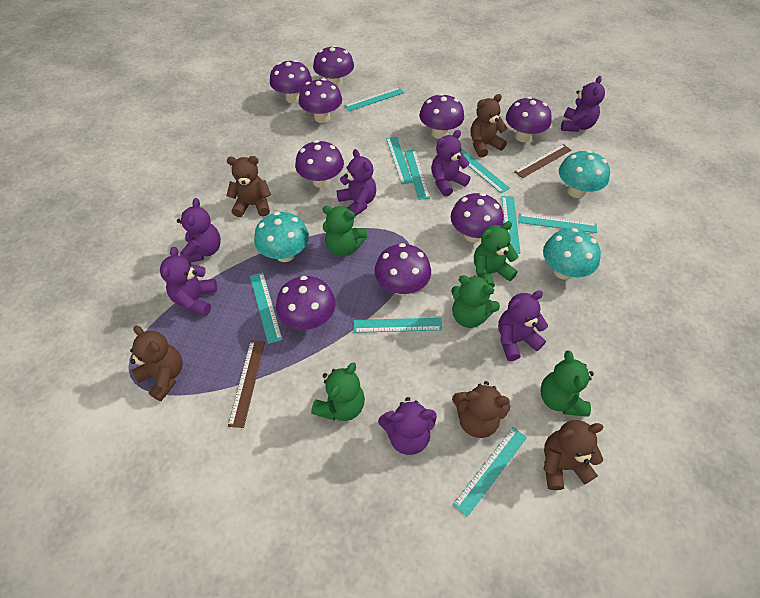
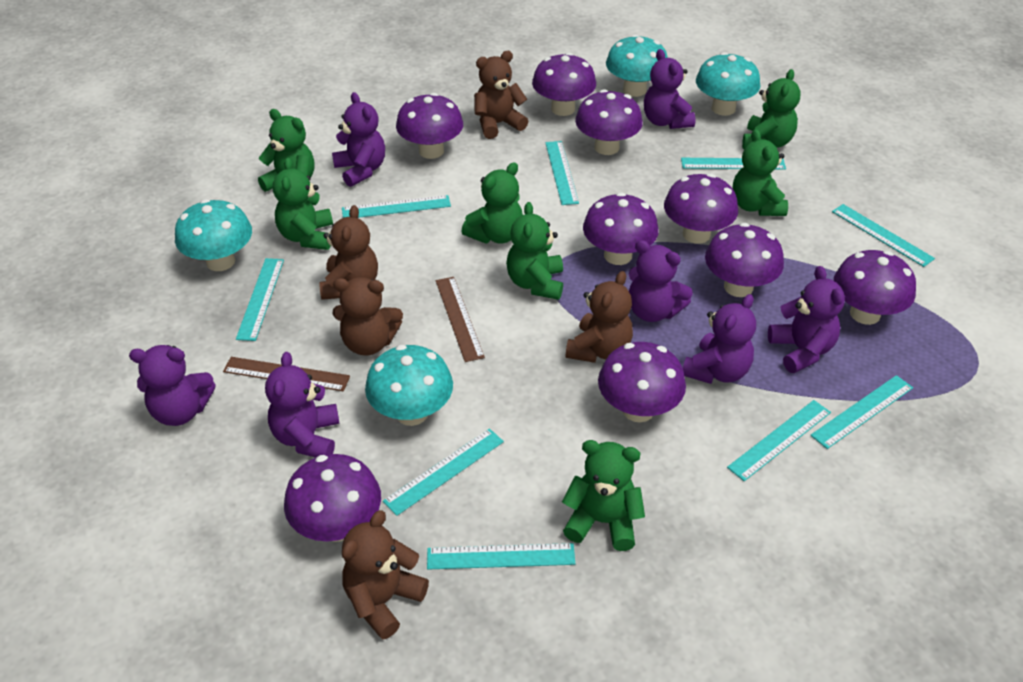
green teddy bear: 5 -> 7
turquoise mushroom: 3 -> 4

